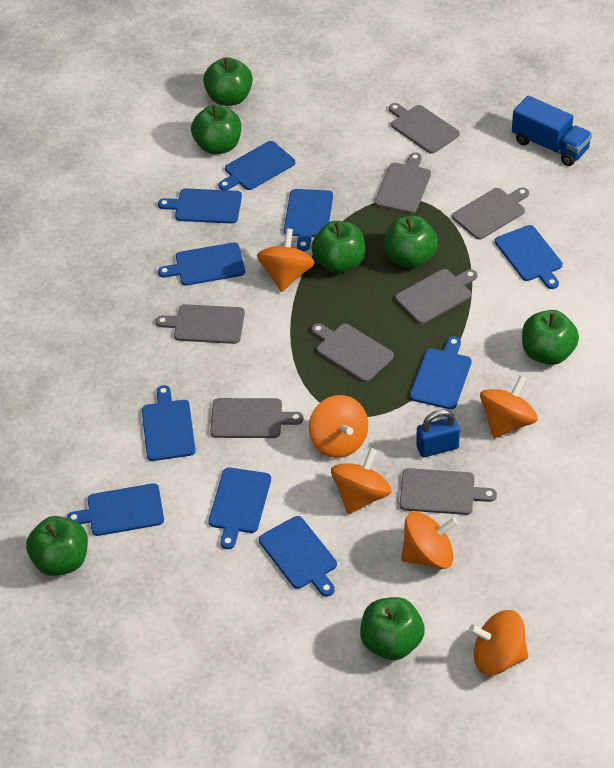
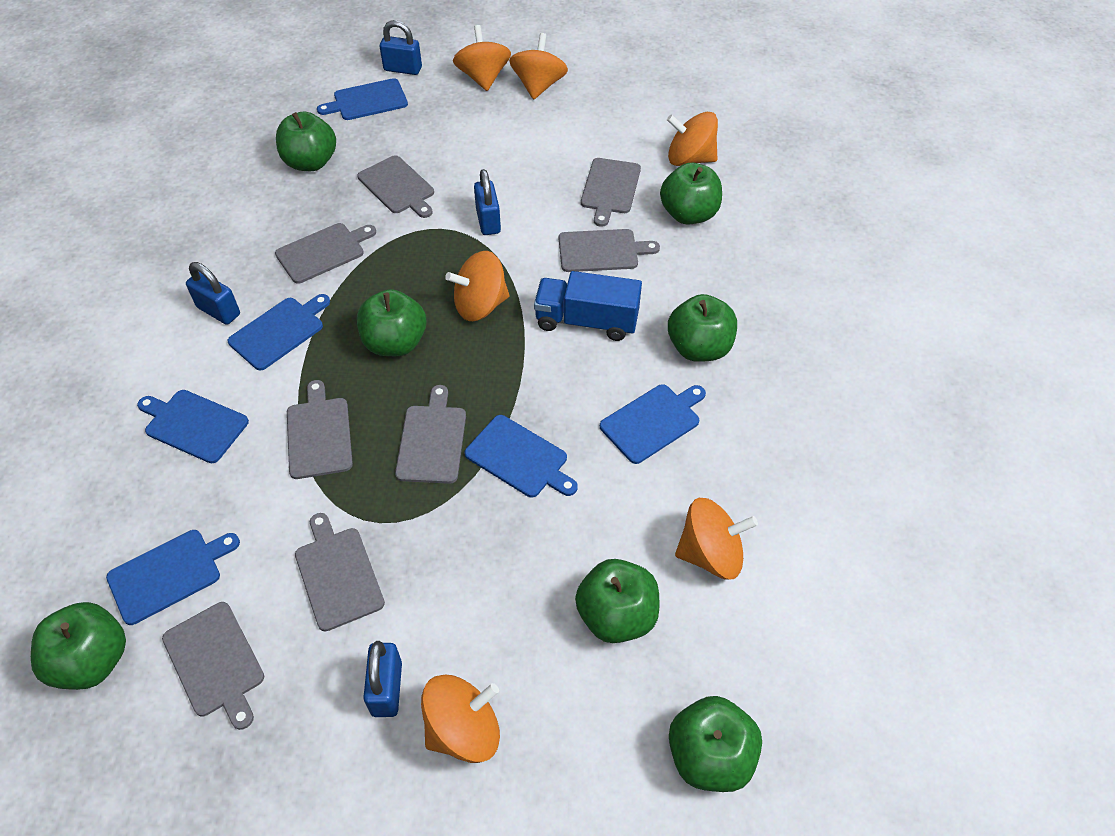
blue cutting board: 10 -> 6
blue padlock: 1 -> 4

